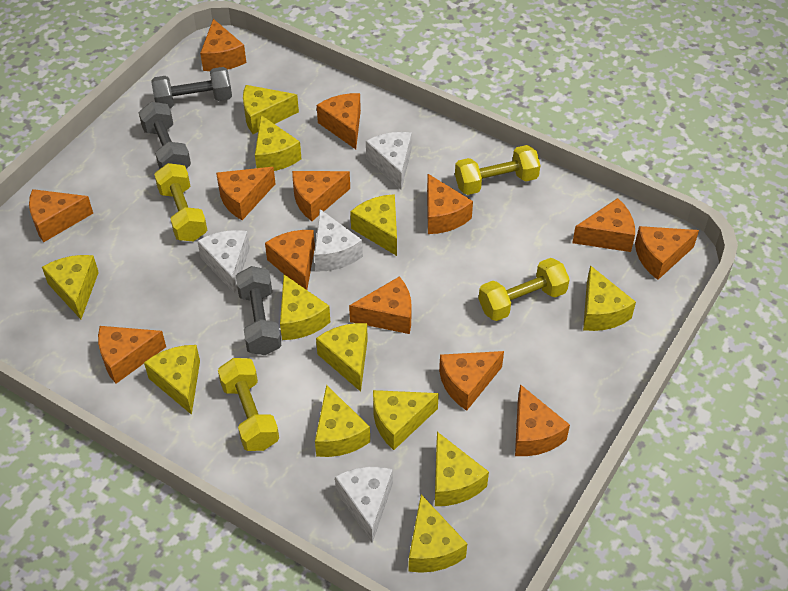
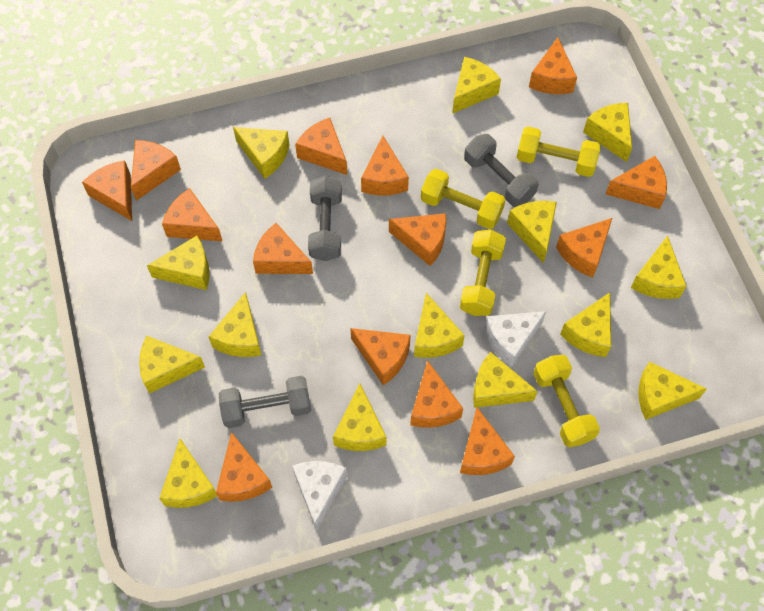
orange cheese: 13 -> 14
white cheese: 4 -> 2
yellow cheese: 12 -> 14

